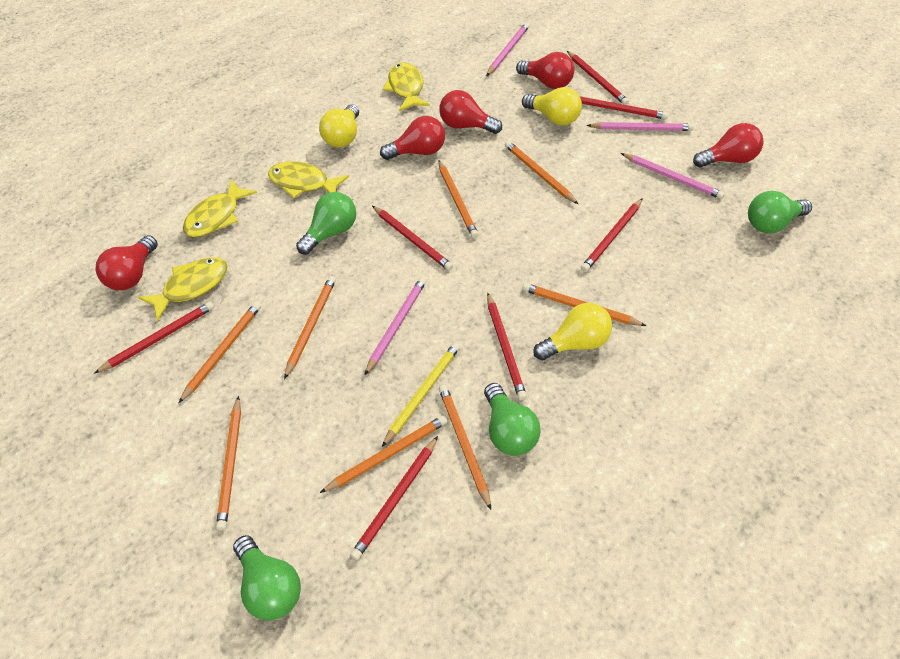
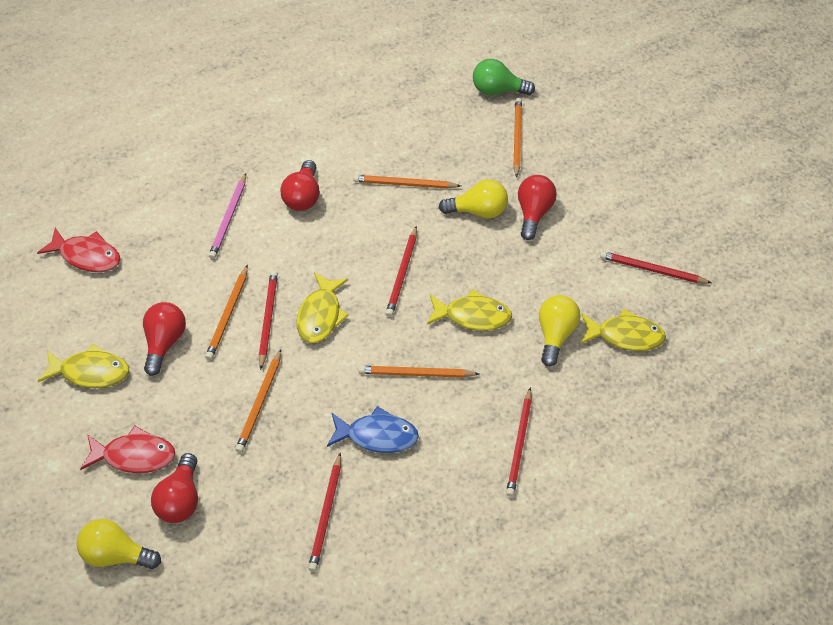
blue fish: 0 -> 1
green light bulb: 4 -> 1
orange pencil: 8 -> 5
pink pencil: 4 -> 1
red fish: 0 -> 2
red light bulb: 5 -> 4
red pencil: 7 -> 5
yellow pencil: 1 -> 0

